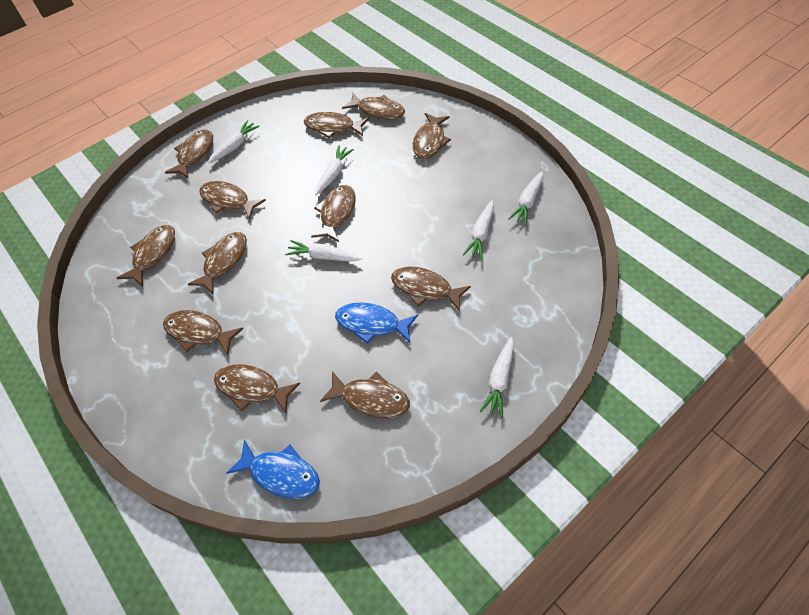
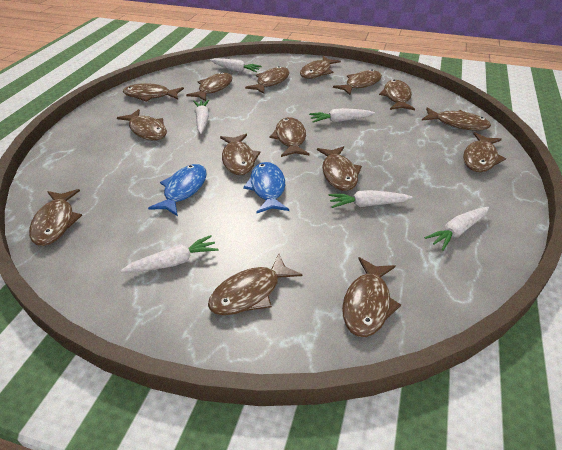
brown fish: 12 -> 15

